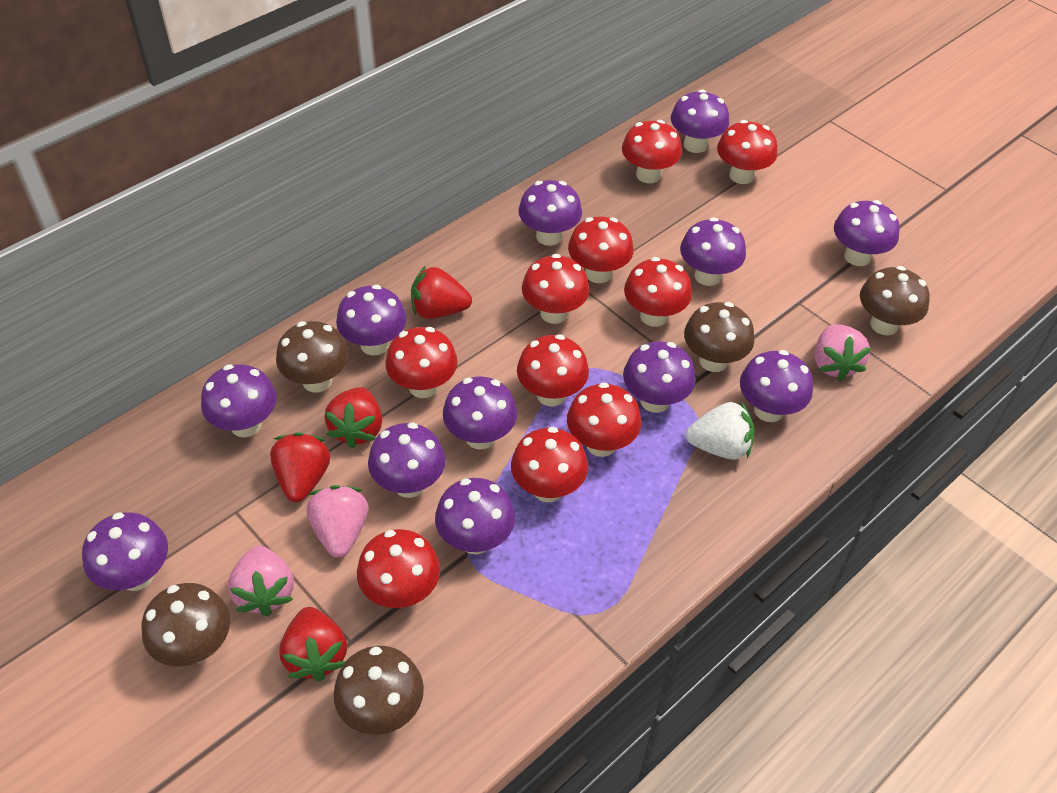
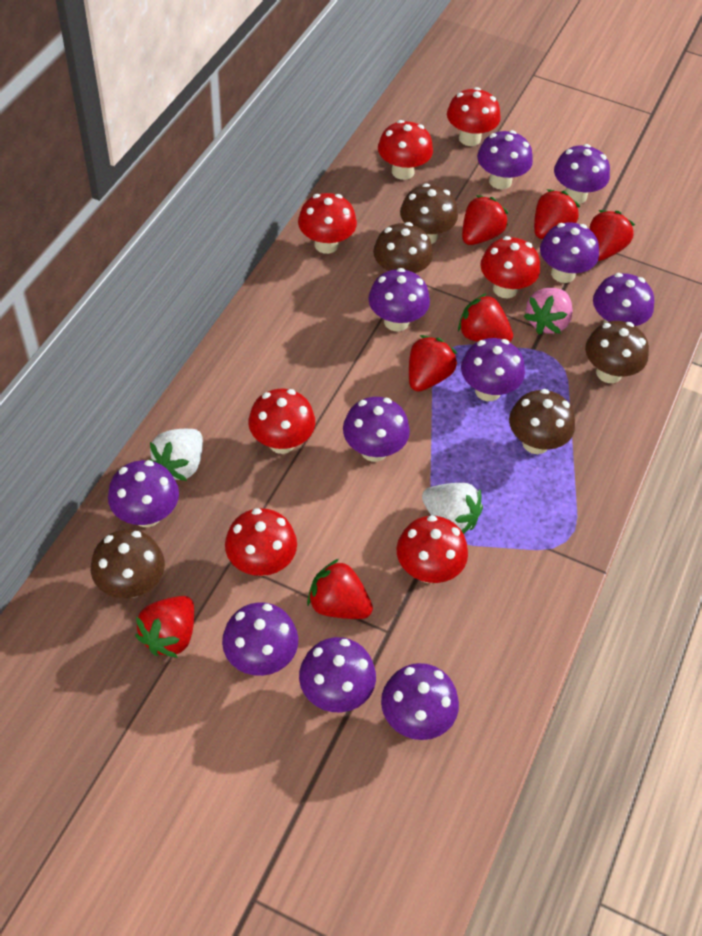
pink strawberry: 3 -> 1
purple mushroom: 12 -> 11
red mushroom: 10 -> 7
red strawberry: 4 -> 7
white strawberry: 1 -> 2

